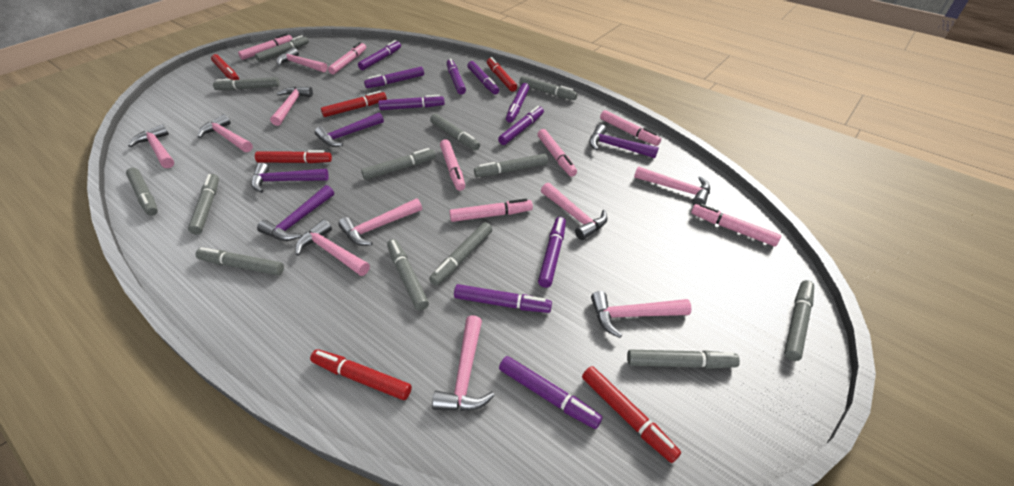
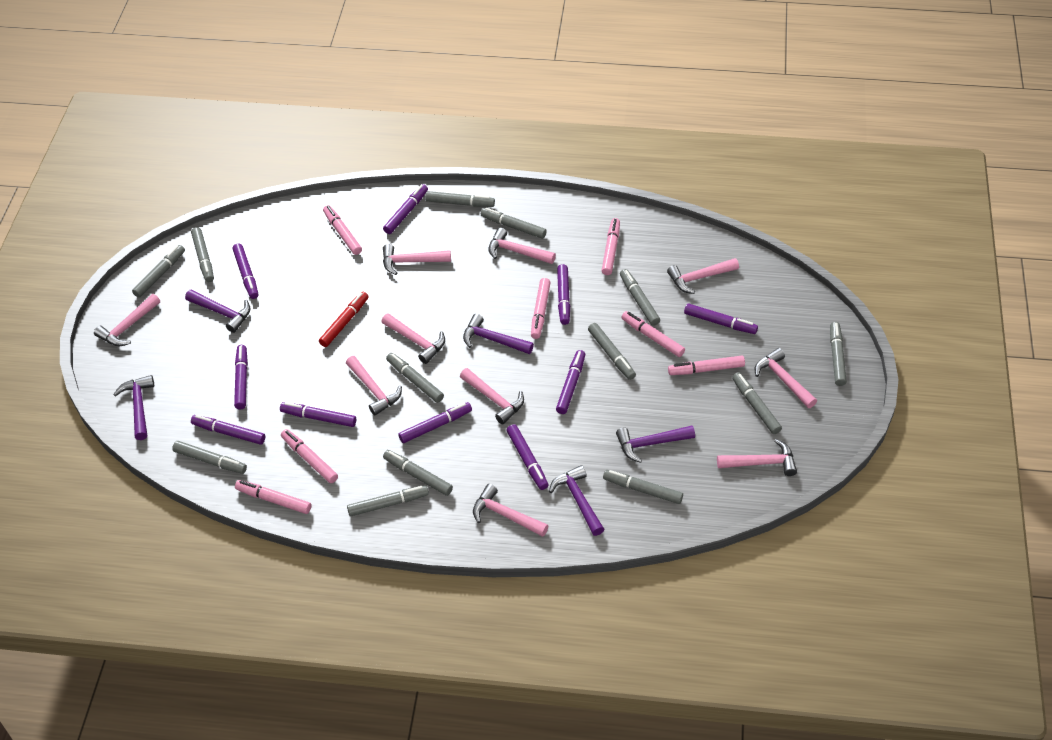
purple hammer: 4 -> 5
red marker: 6 -> 1

